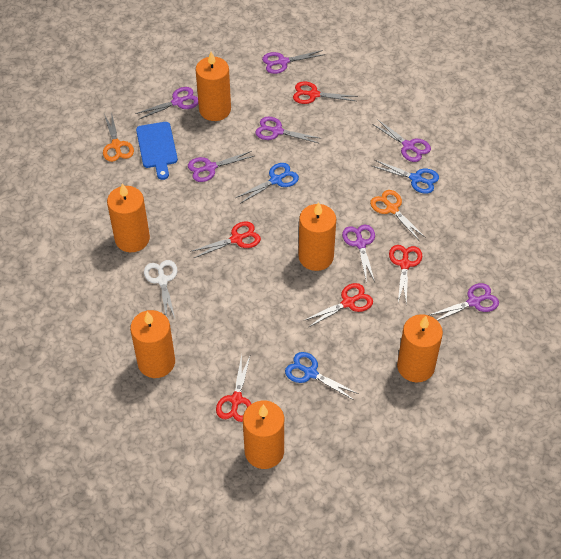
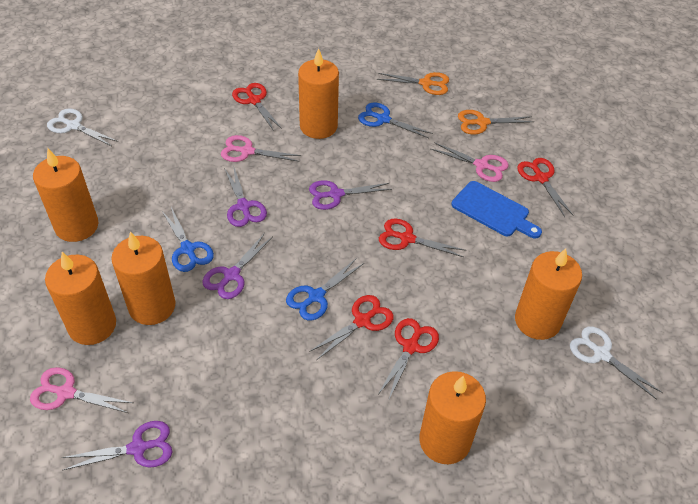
pink scissors: 0 -> 3
purple scissors: 7 -> 4
white scissors: 1 -> 2

